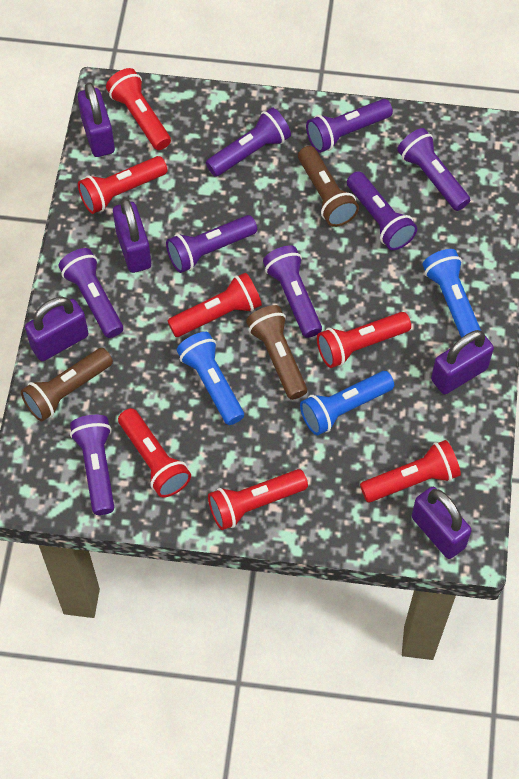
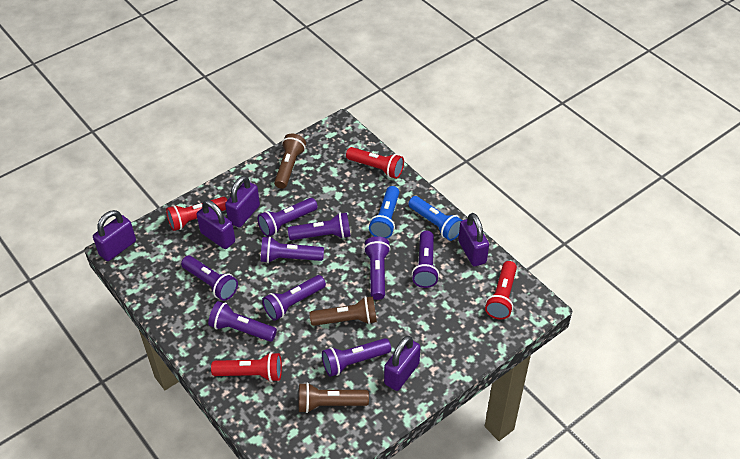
blue flashlight: 3 -> 2
purple flashlight: 8 -> 9
red flashlight: 7 -> 4

